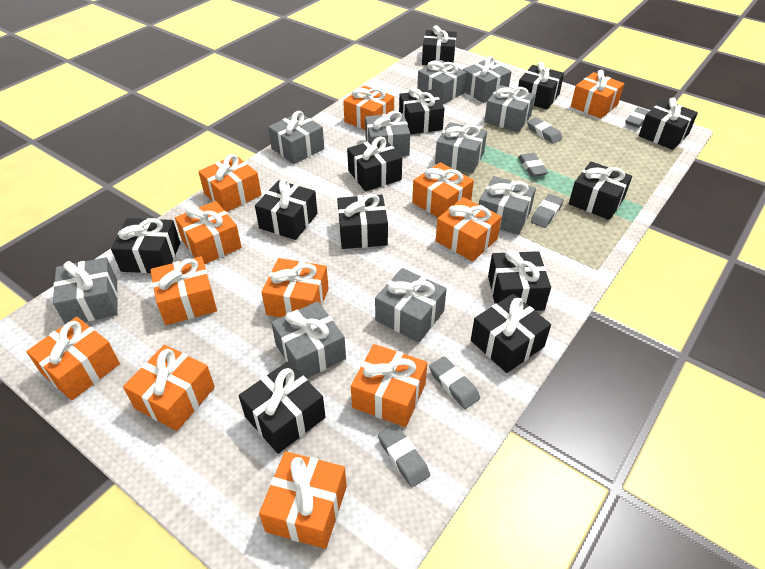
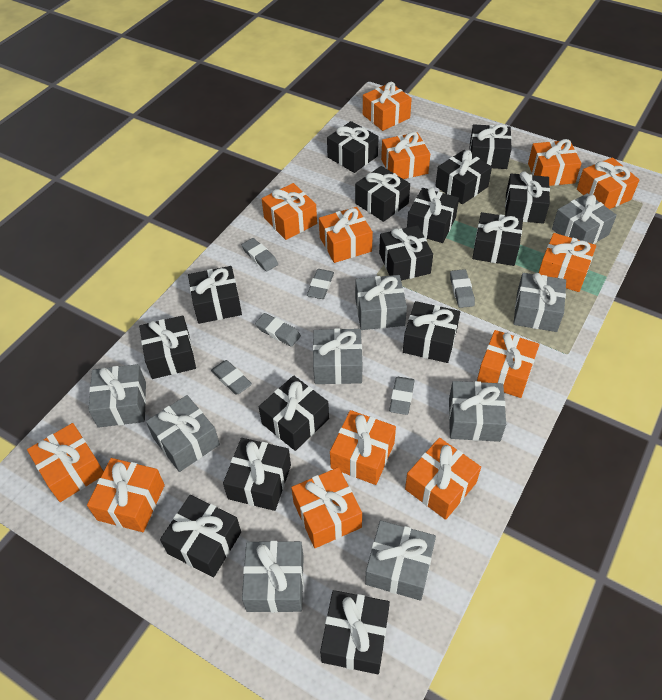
black gift: 12 -> 15
grey gift: 10 -> 9
orange gift: 12 -> 13

